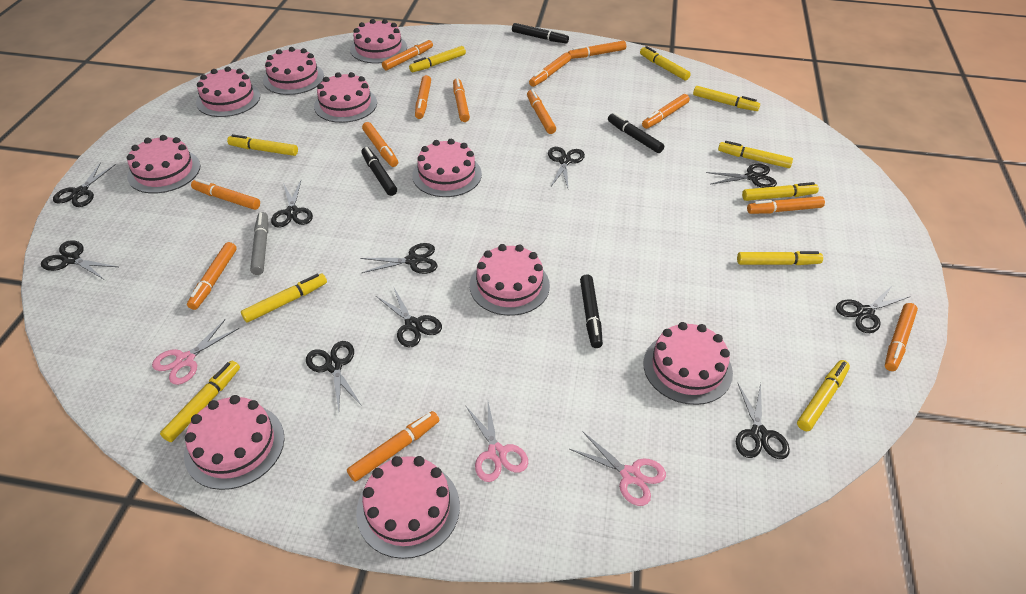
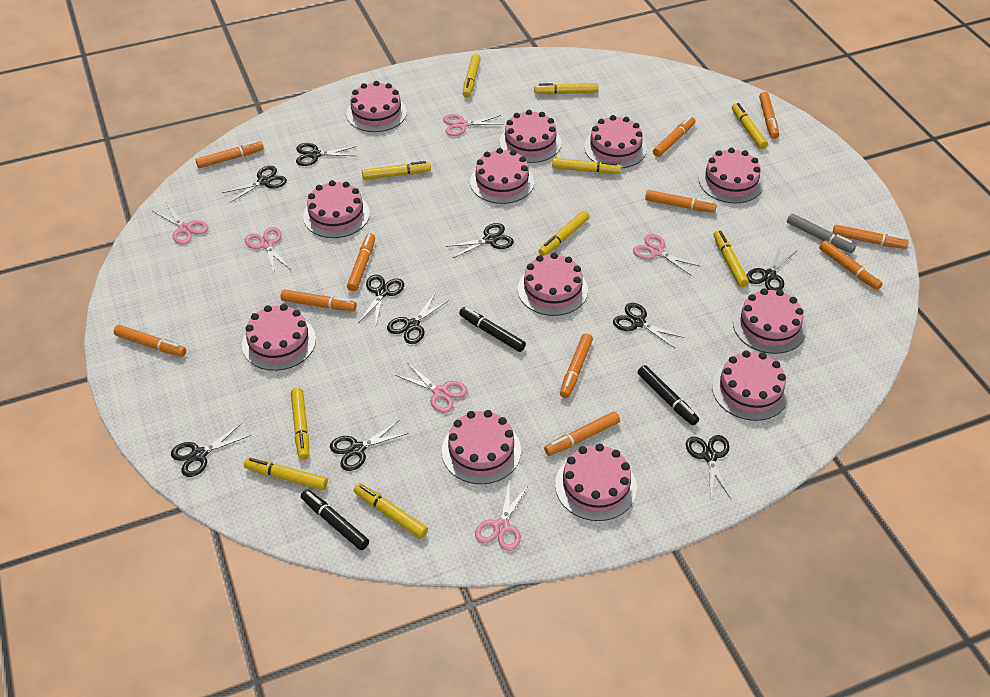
black marker: 4 -> 3
orange marker: 13 -> 11
pink cake: 10 -> 12
pink scissors: 3 -> 6

